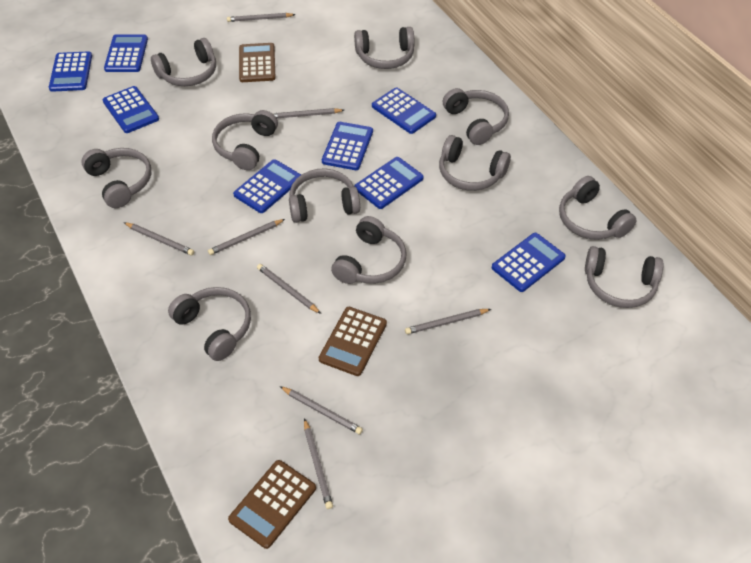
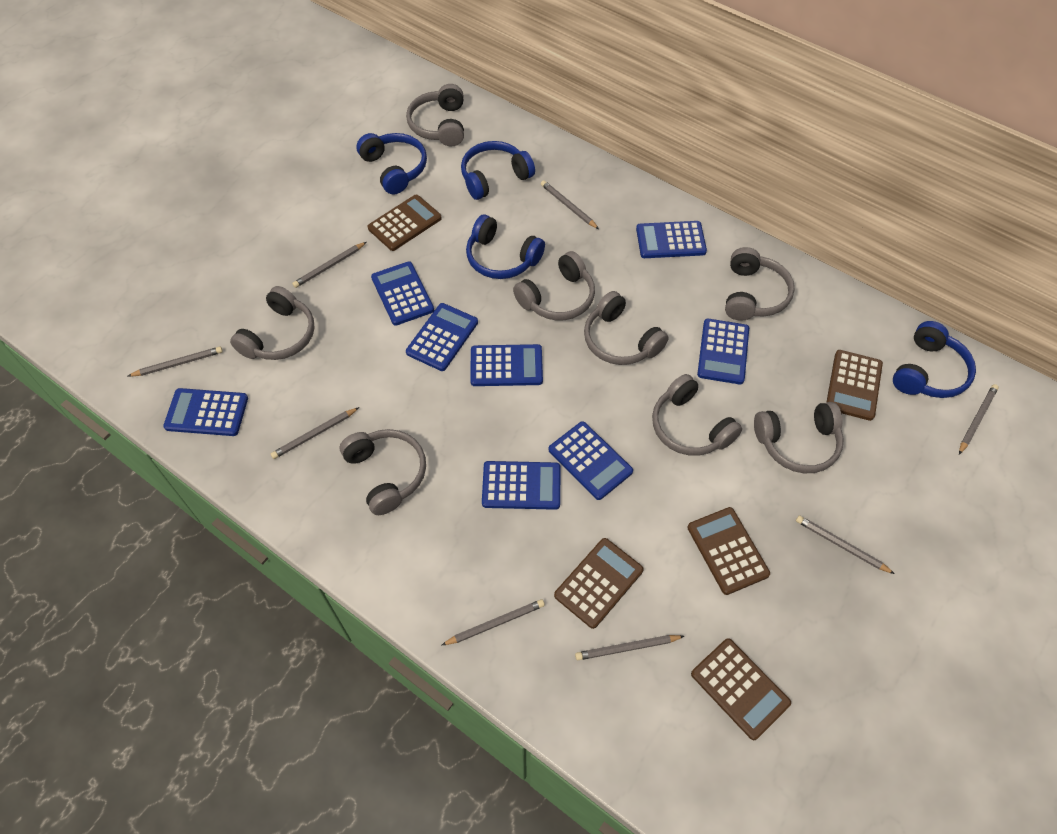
blue headphones: 0 -> 4
brown calculator: 3 -> 5
grey headphones: 11 -> 8

